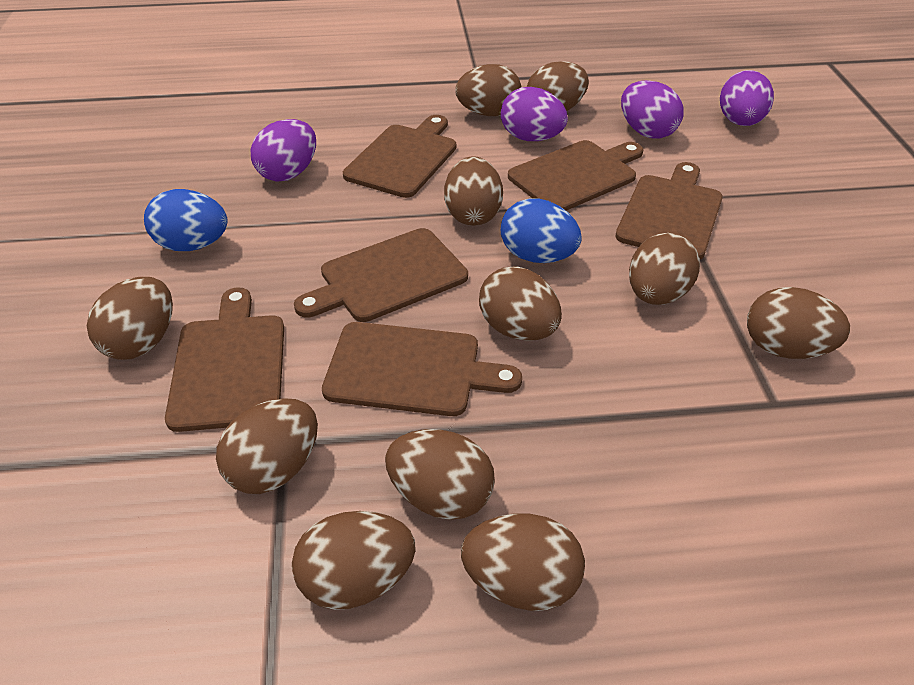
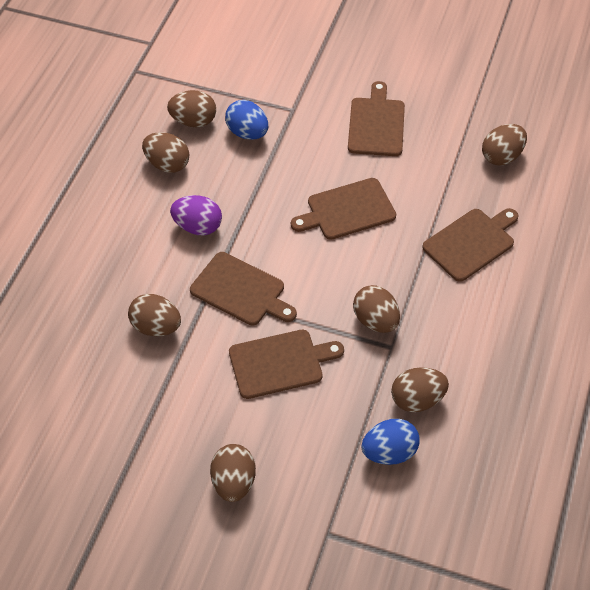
brown cutting board: 6 -> 5
brown egg: 11 -> 7
purple egg: 4 -> 1

